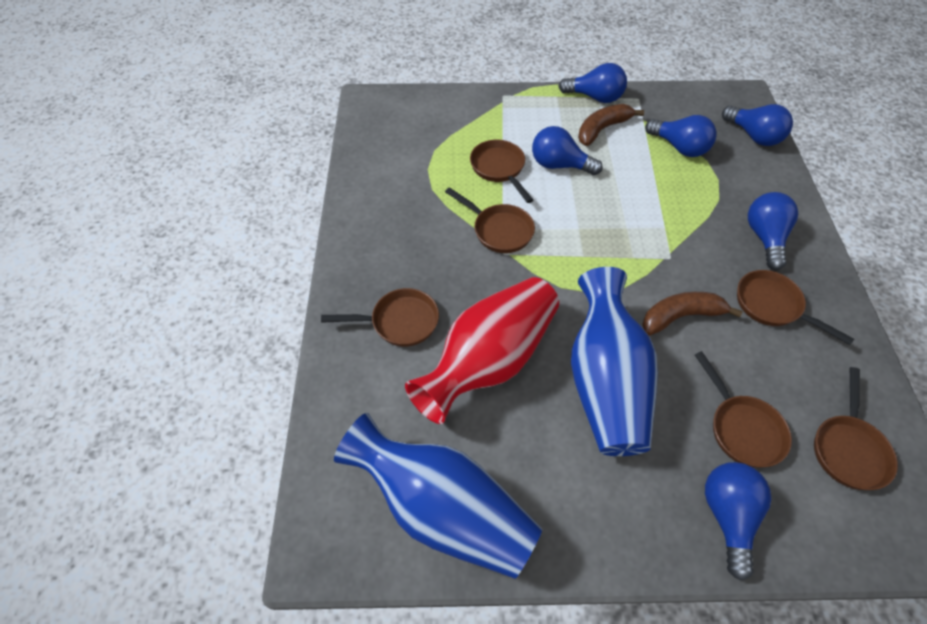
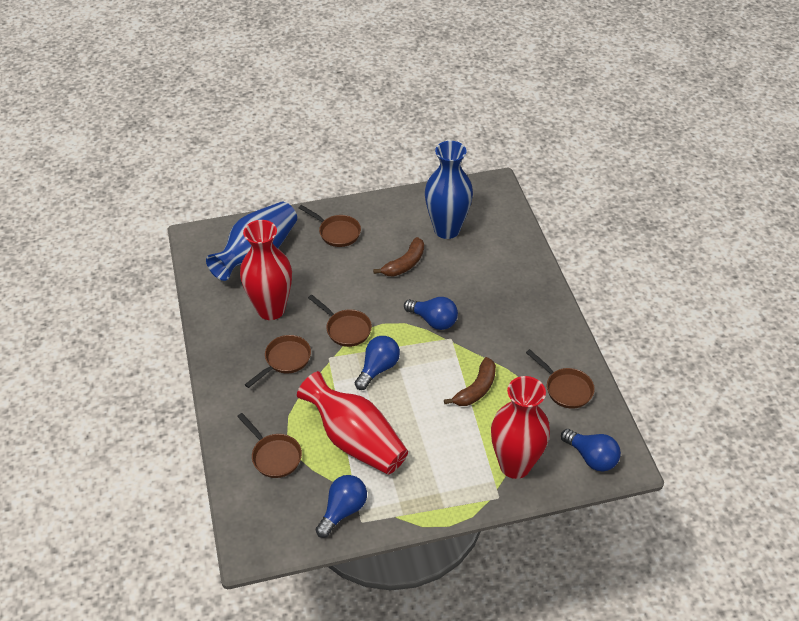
blue light bulb: 6 -> 4
brown pan: 6 -> 5
red vase: 1 -> 3

